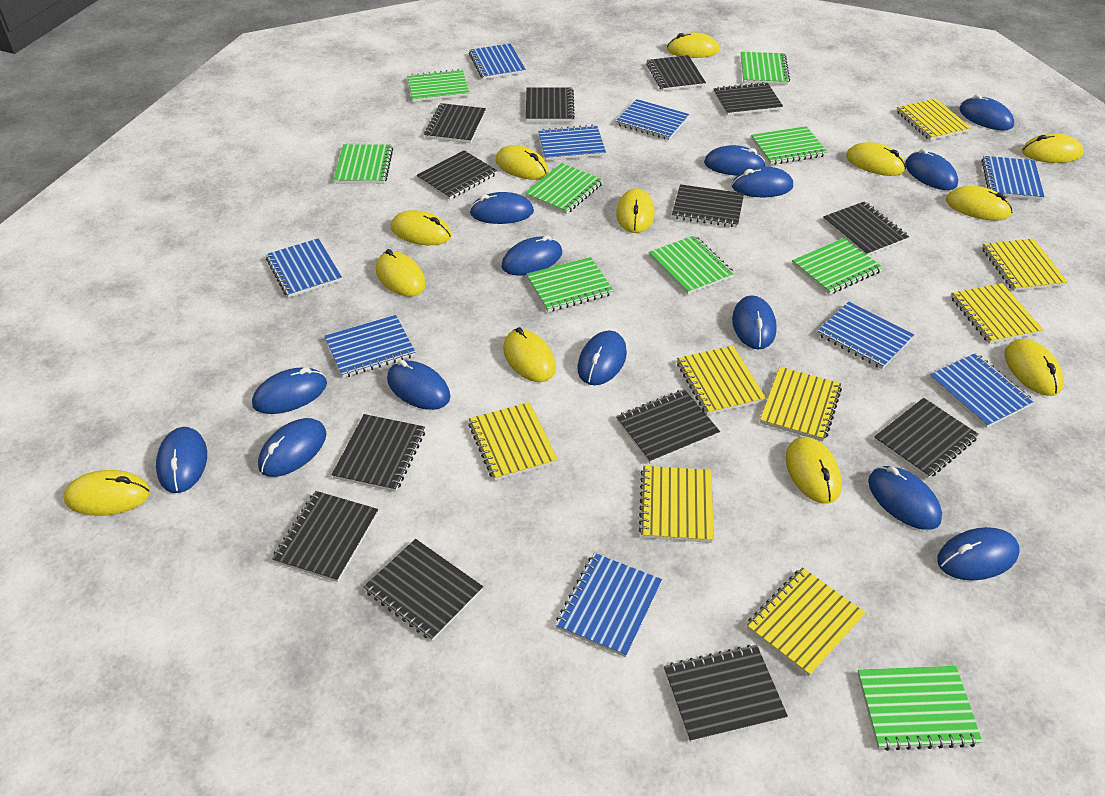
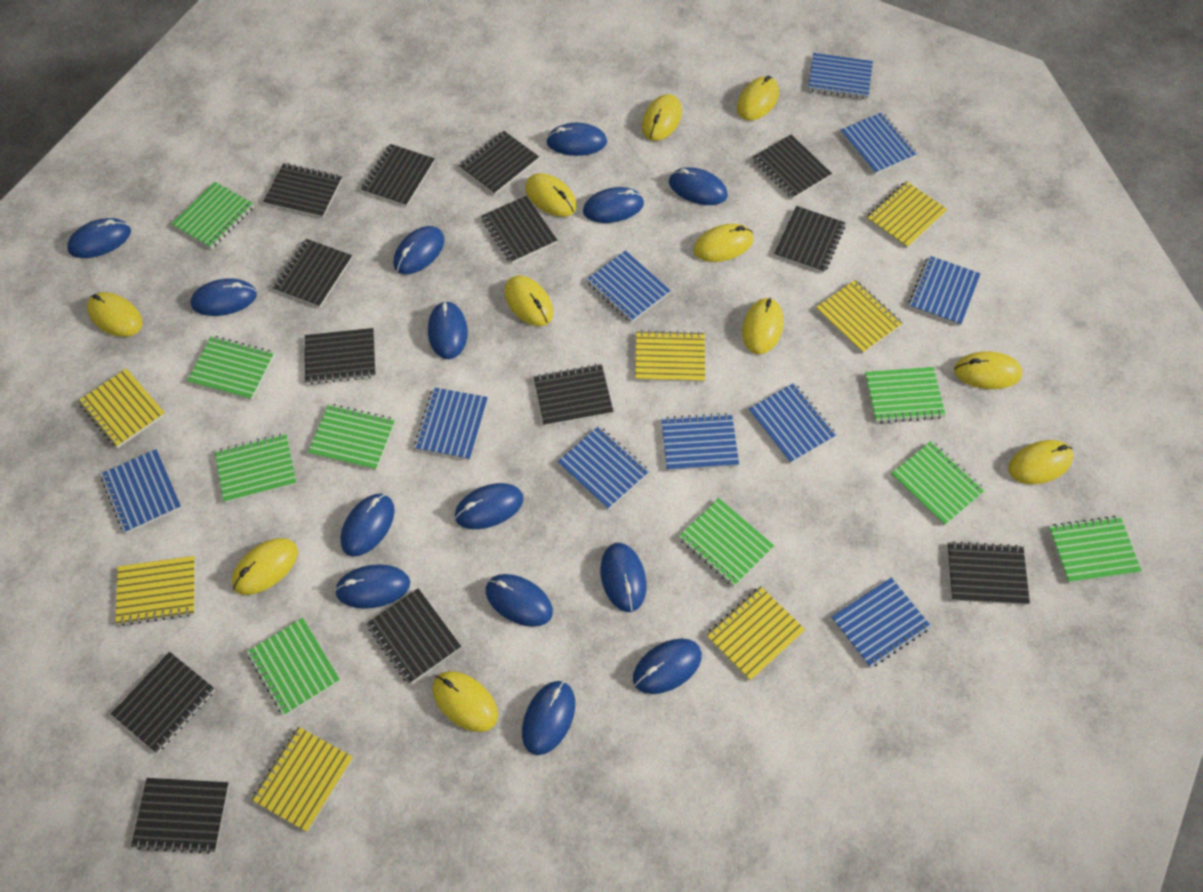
blue notebook: 9 -> 10
yellow mouse: 12 -> 11
yellow notebook: 8 -> 7

